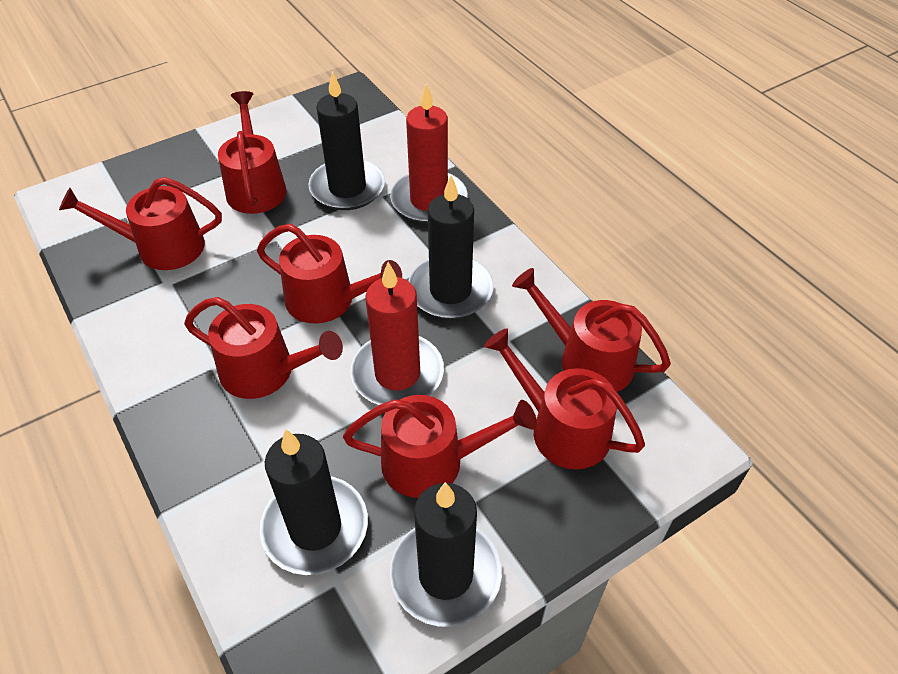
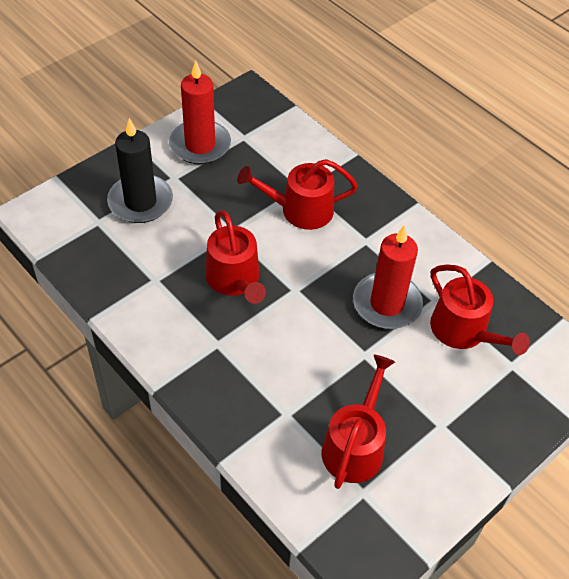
black candle: 4 -> 1
red watering can: 7 -> 4

